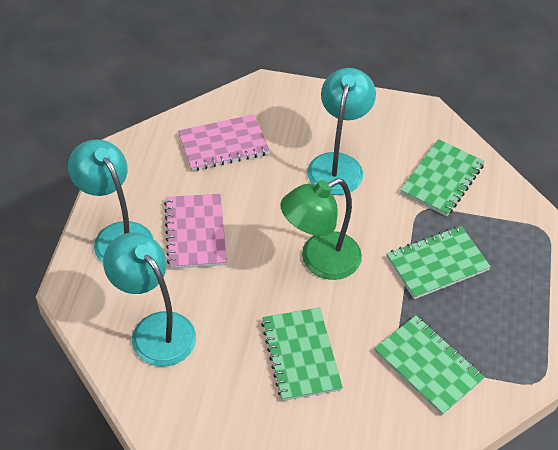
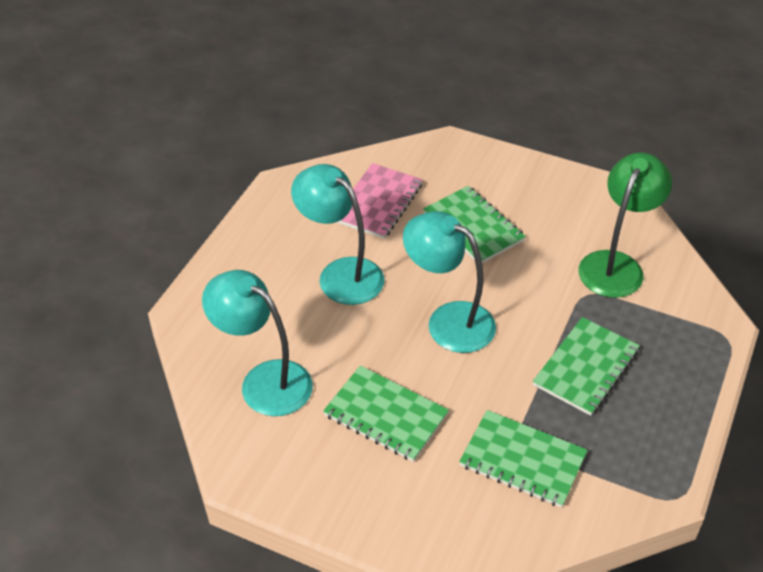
pink notebook: 2 -> 1

